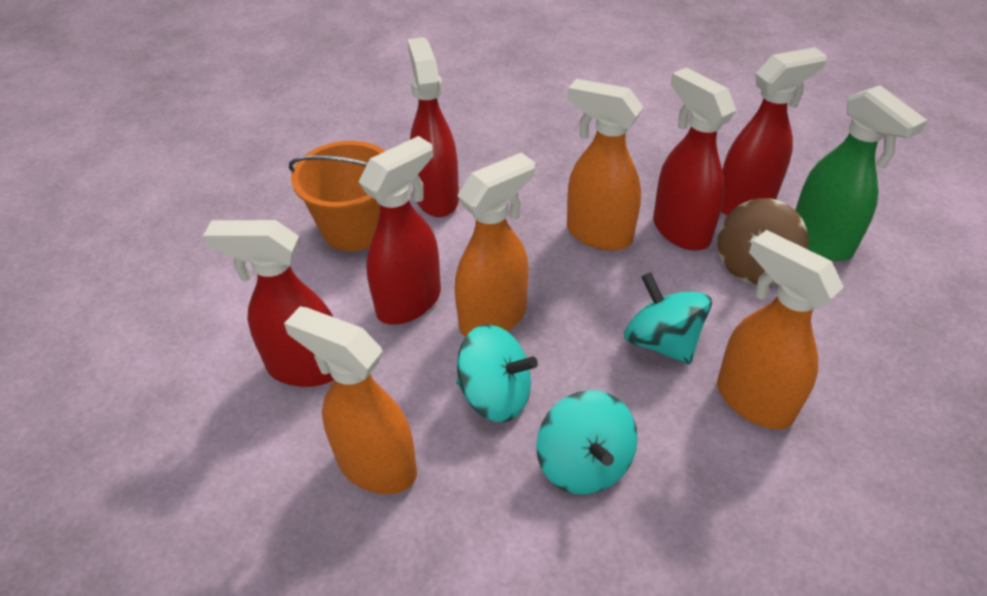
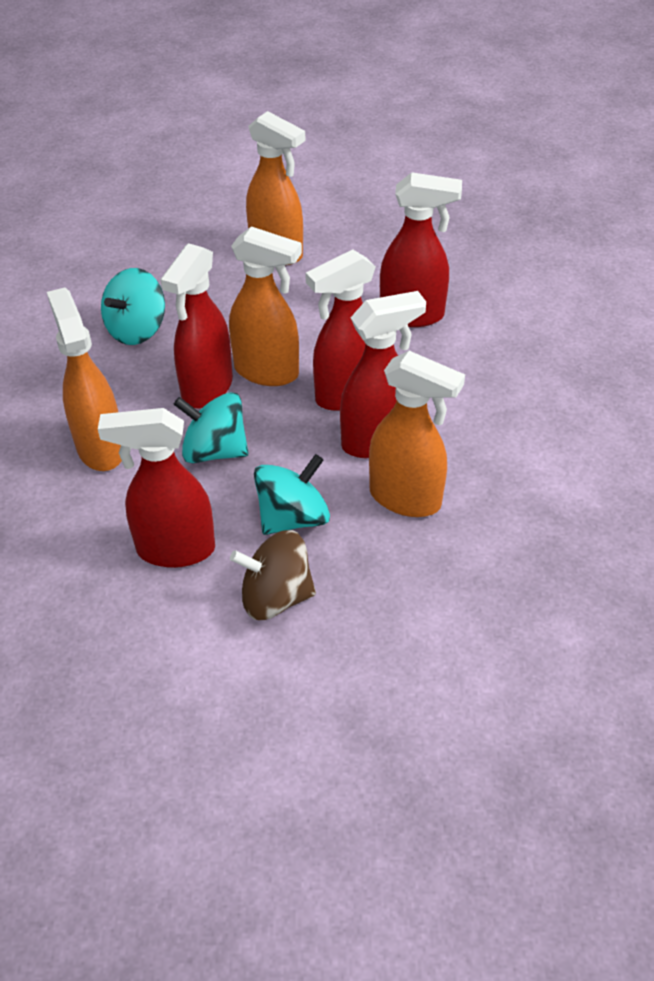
green spray bottle: 1 -> 0
orange bucket: 1 -> 0

